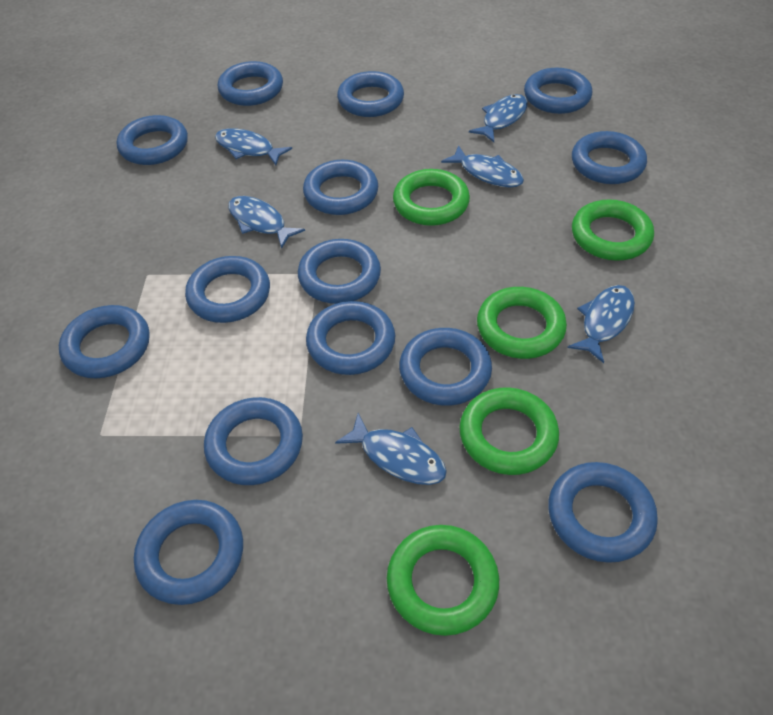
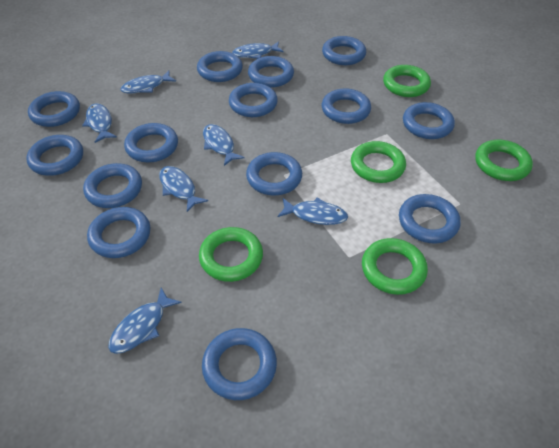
blue fish: 6 -> 7

